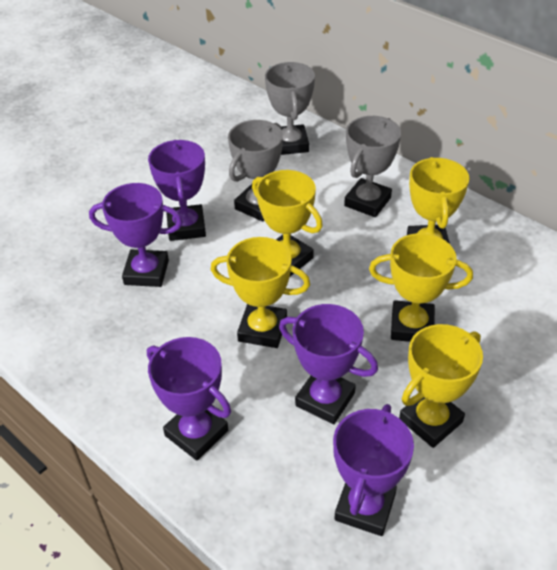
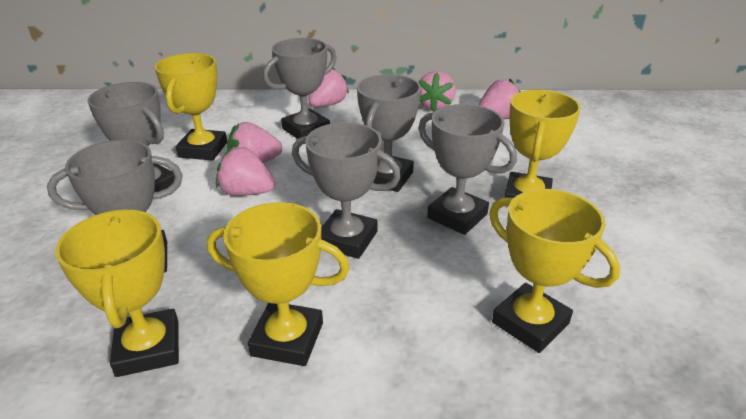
grey trophy: 3 -> 6
pink strawberry: 0 -> 5
purple trophy: 5 -> 0

